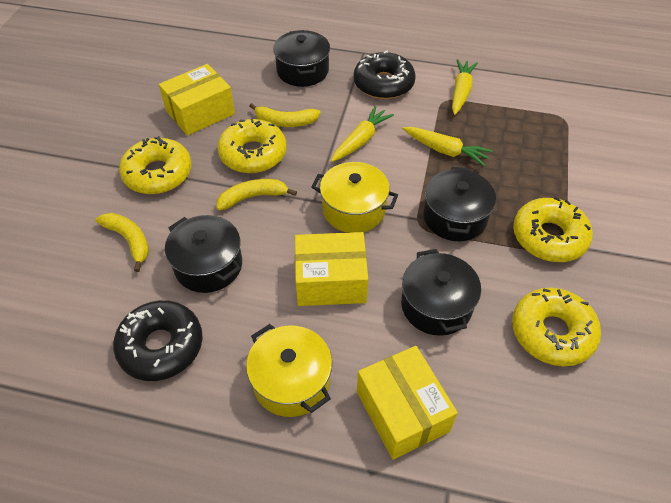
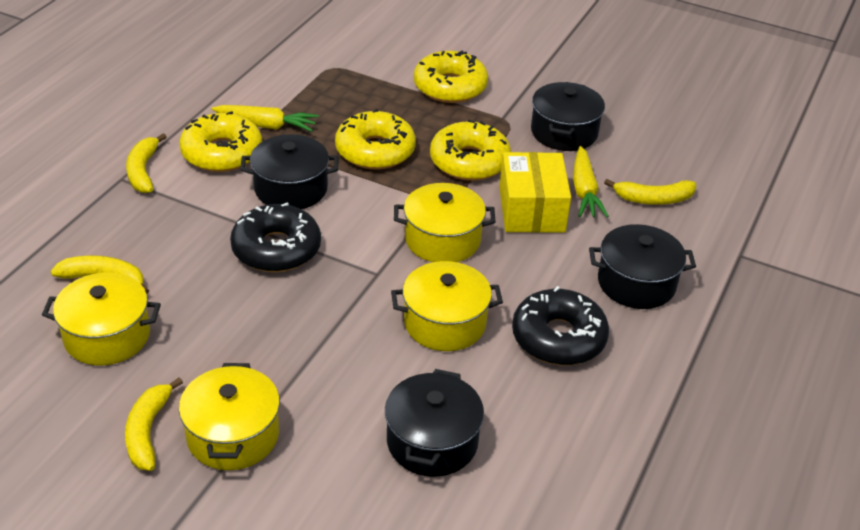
yellow banana: 3 -> 4
yellow box: 3 -> 1
yellow carrot: 3 -> 2
yellow pot: 2 -> 4

